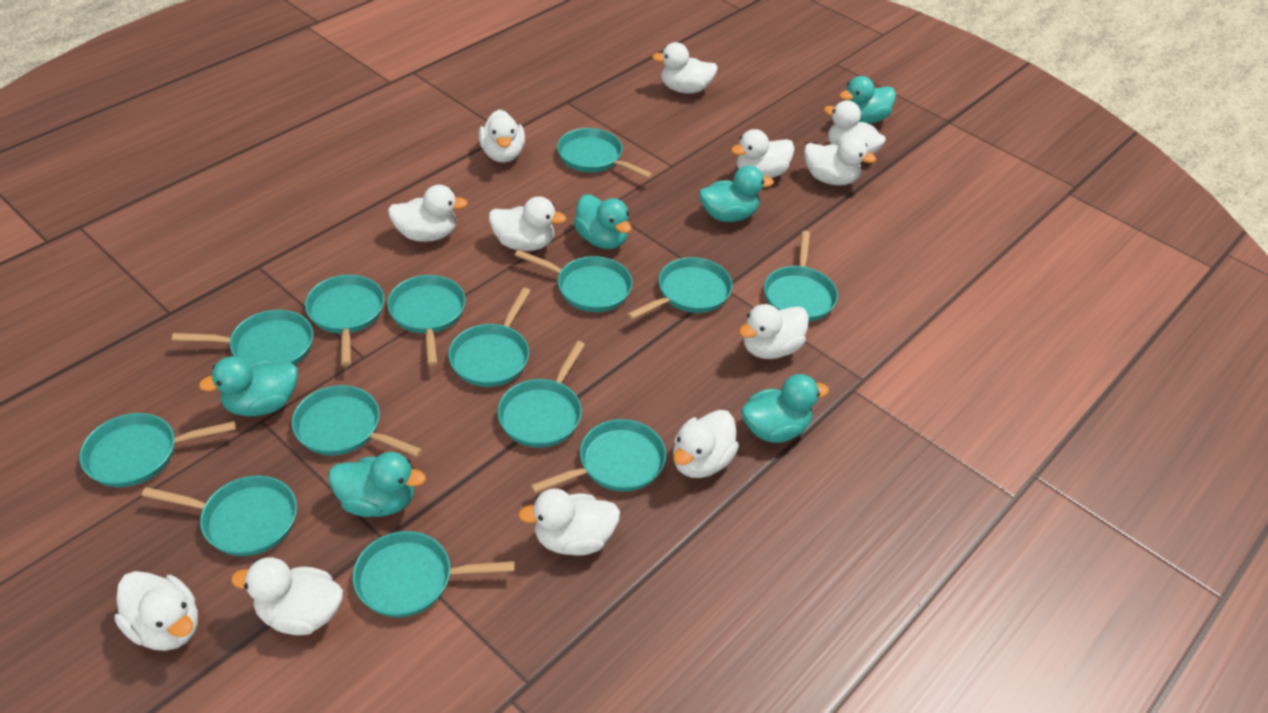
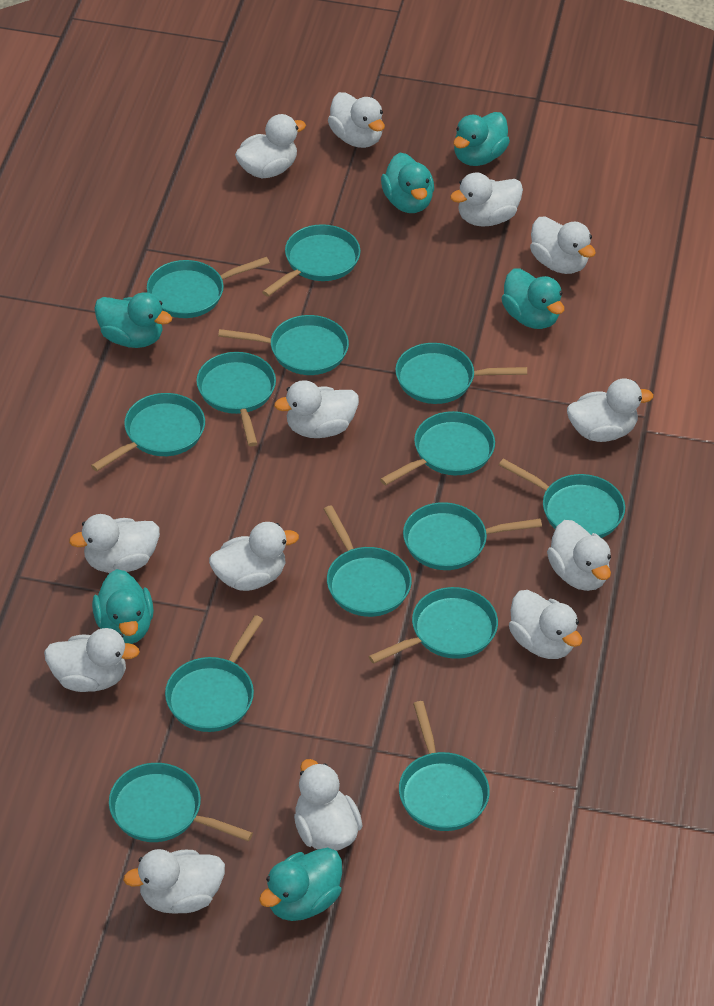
white duck: 12 -> 13

